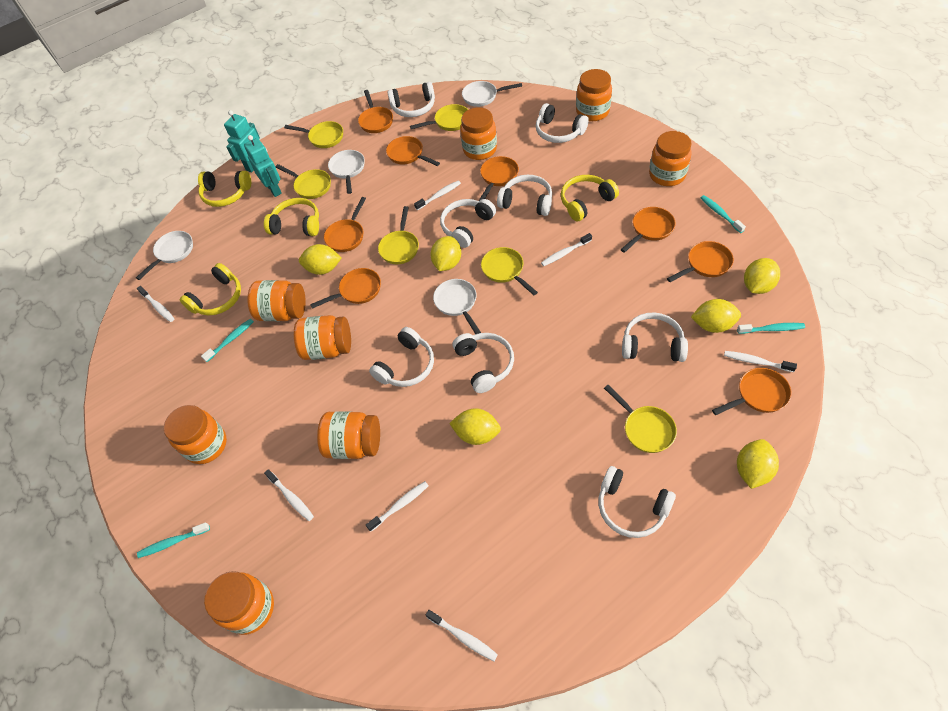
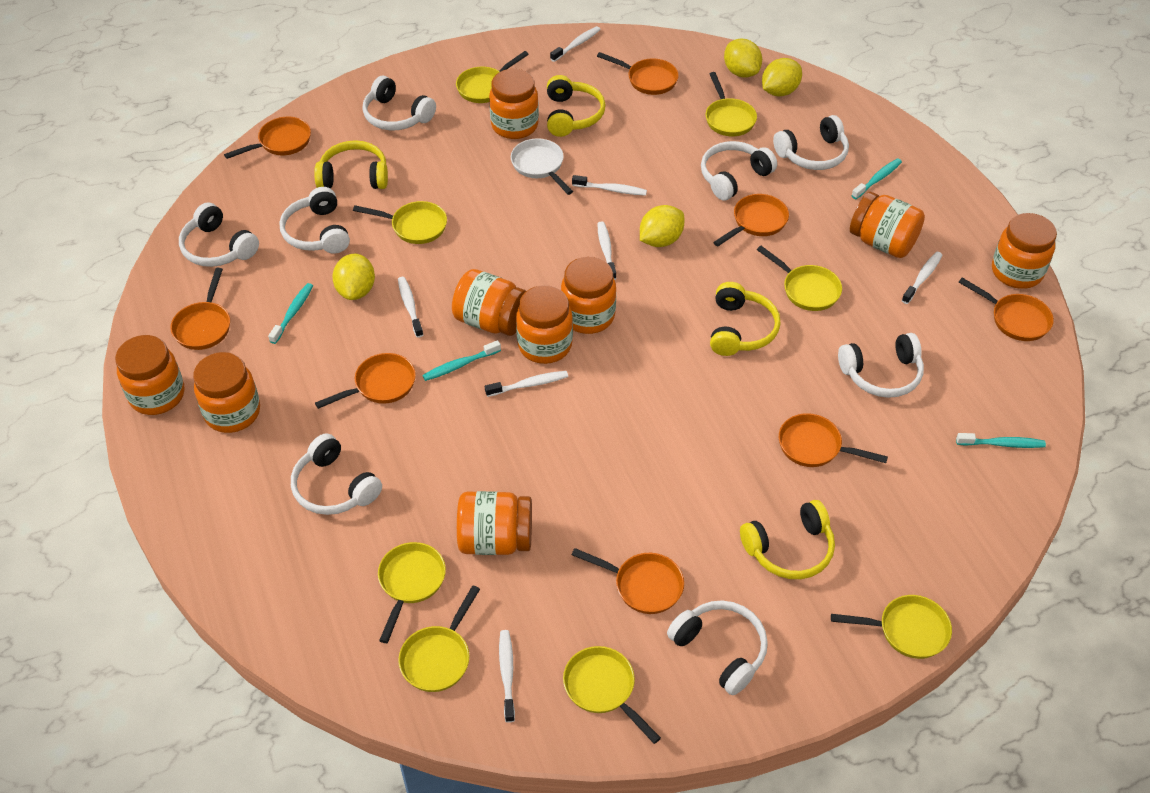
orange jar: 8 -> 9
turquoise robot: 2 -> 0
white pan: 4 -> 1
yellow lemon: 6 -> 4
yellow pan: 6 -> 8

